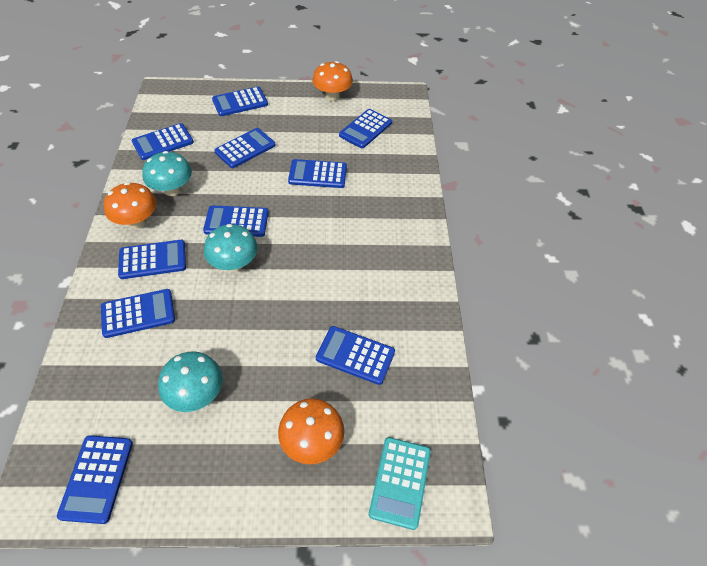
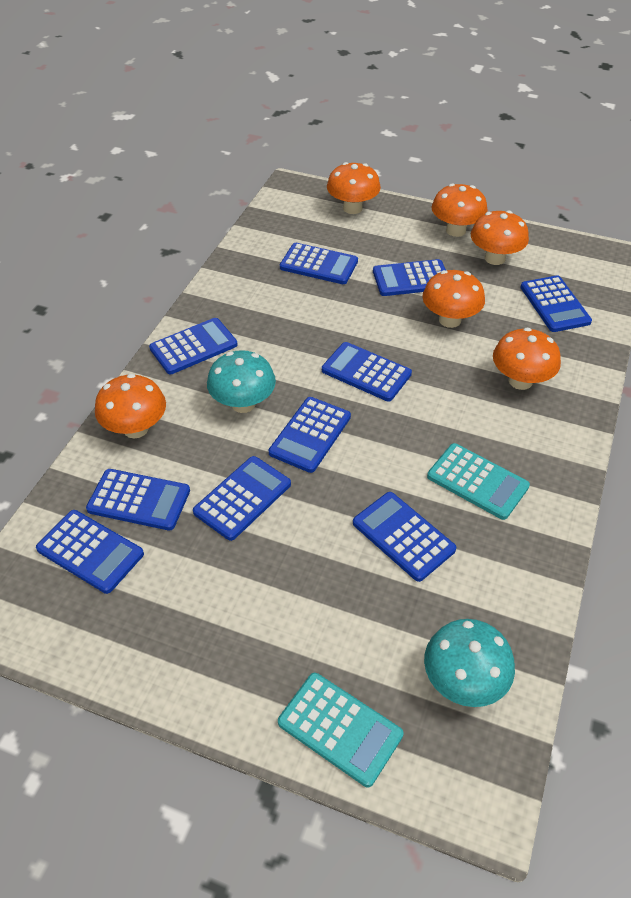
orange mushroom: 3 -> 6
turquoise calculator: 1 -> 2
turquoise mushroom: 3 -> 2

